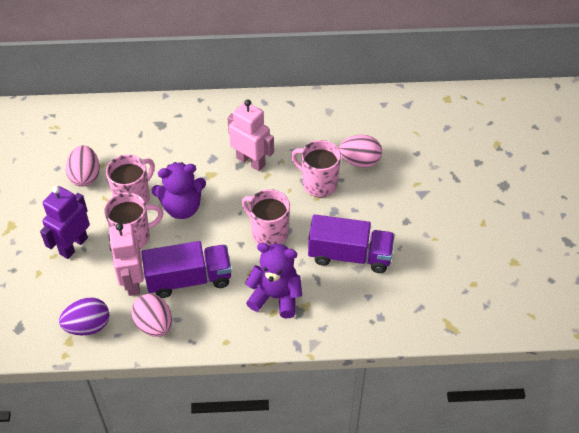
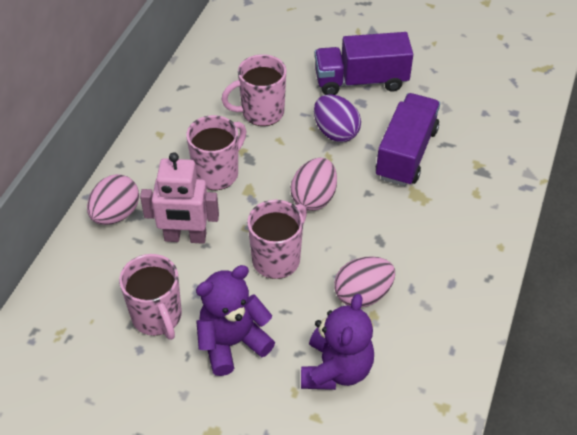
pink robot: 2 -> 1
purple robot: 1 -> 0

